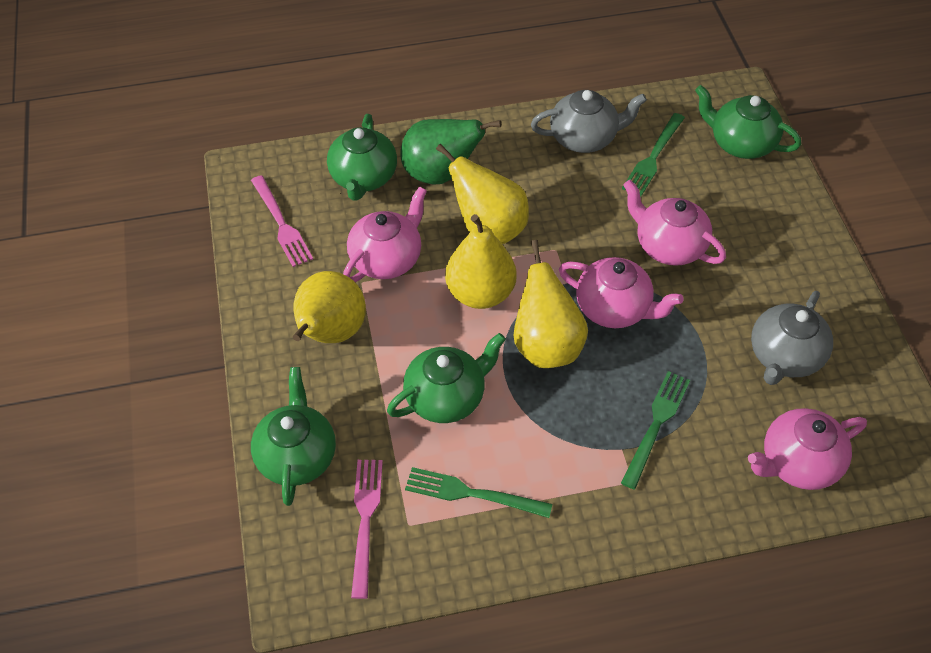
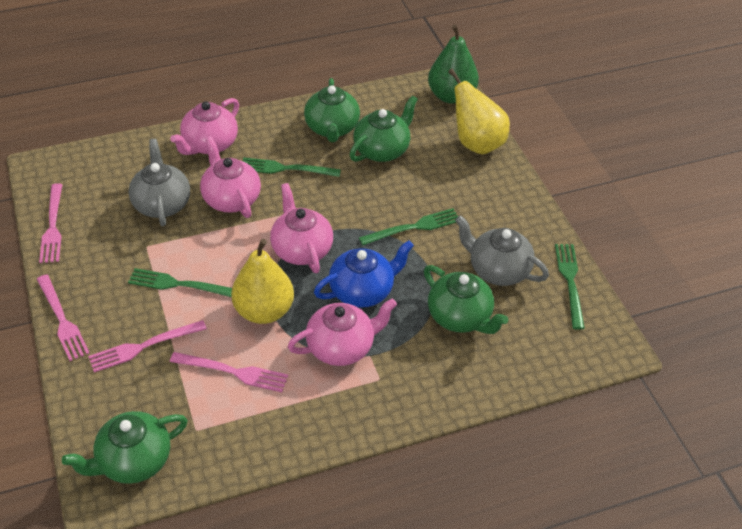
blue teapot: 0 -> 1
green fork: 3 -> 4
pink fork: 2 -> 4
yellow pear: 4 -> 2

